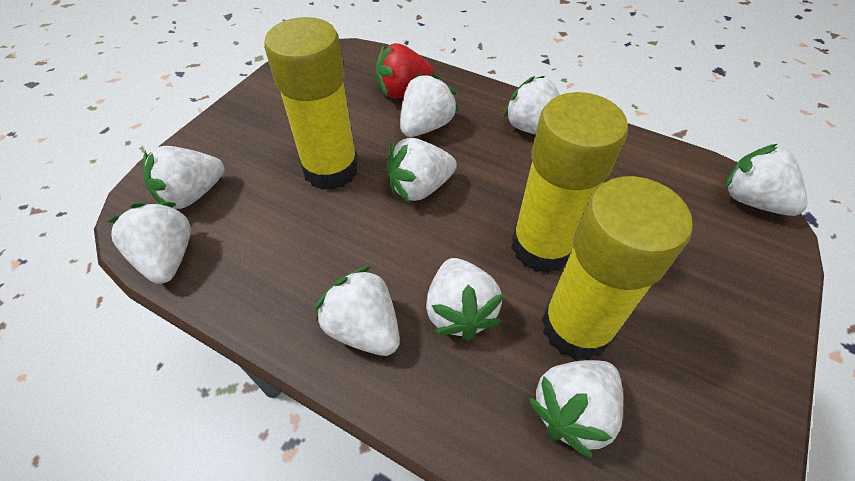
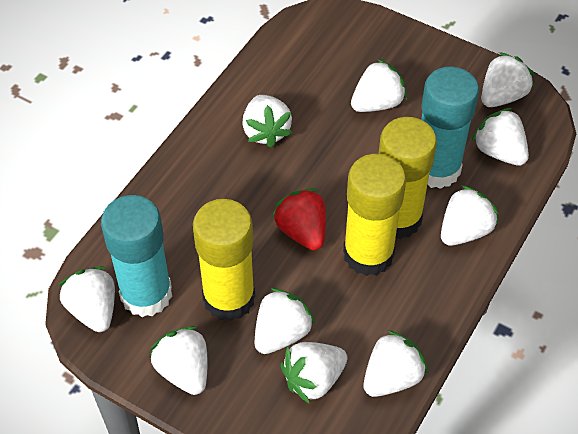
turquoise glue stick: 0 -> 2
white strawberry: 9 -> 10

